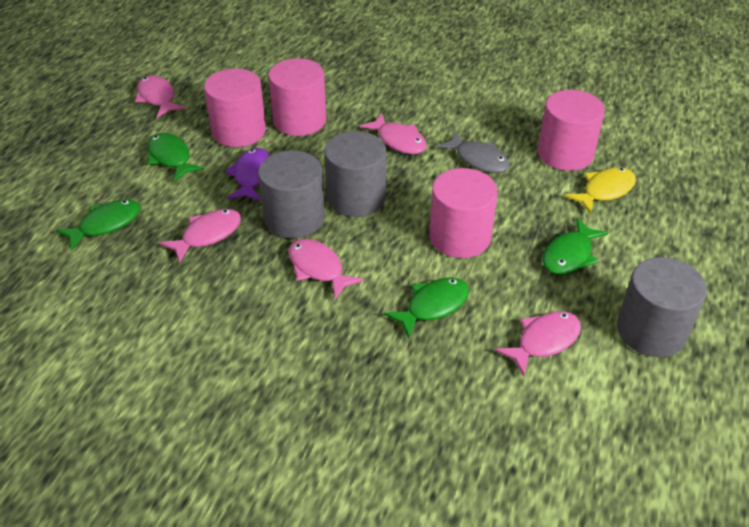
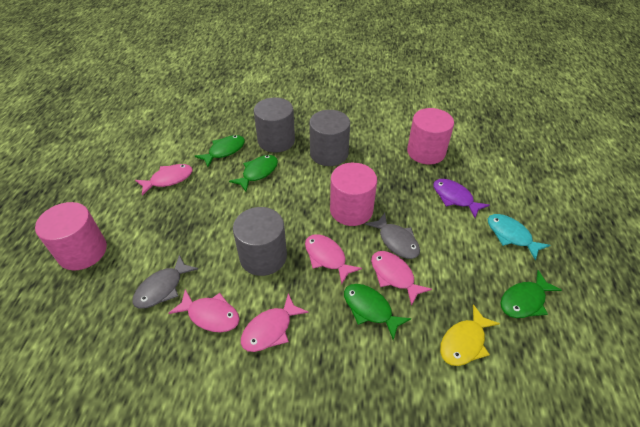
grey fish: 1 -> 2
pink cylinder: 4 -> 3
turquoise fish: 0 -> 1

